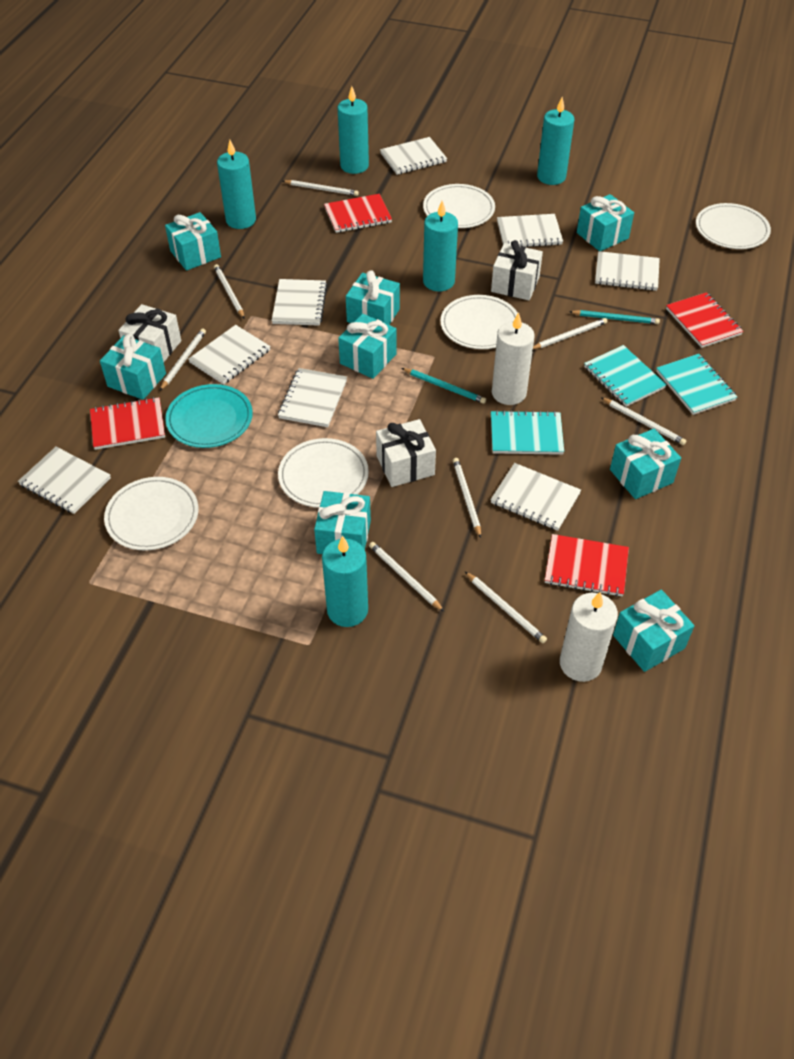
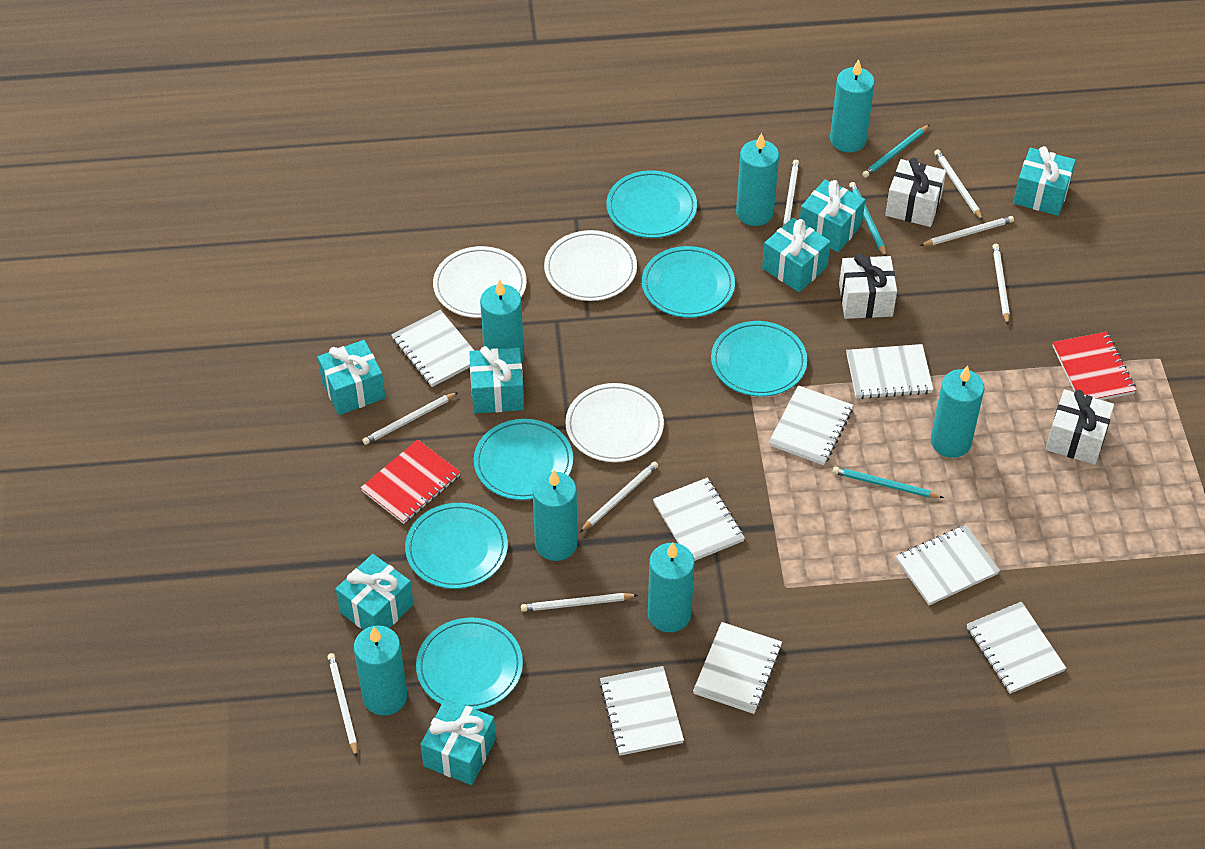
red notebook: 4 -> 2
turquoise candle: 5 -> 7
turquoise gift: 8 -> 7
turquoise notebook: 3 -> 0
turquoise pencil: 2 -> 3
turquoise plate: 1 -> 6
white candle: 2 -> 0
white plate: 5 -> 3

